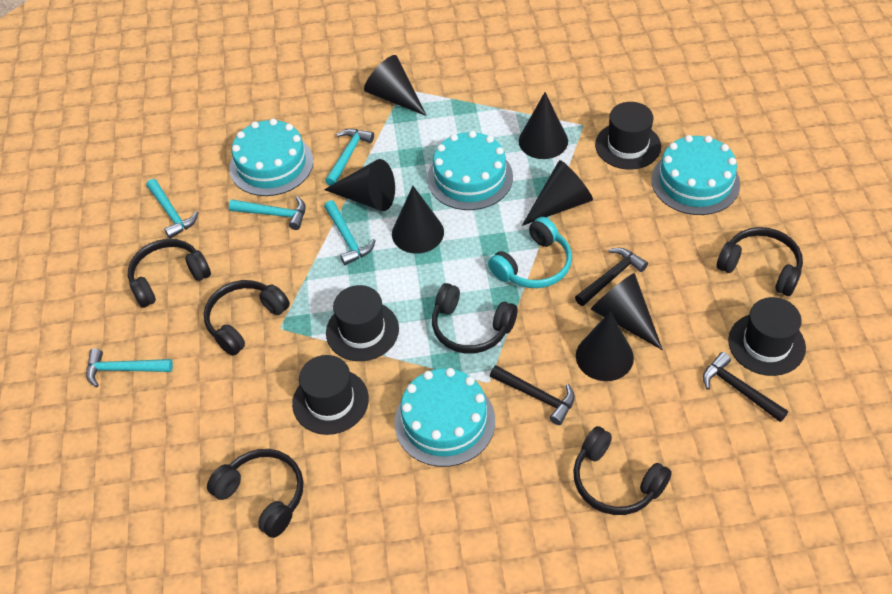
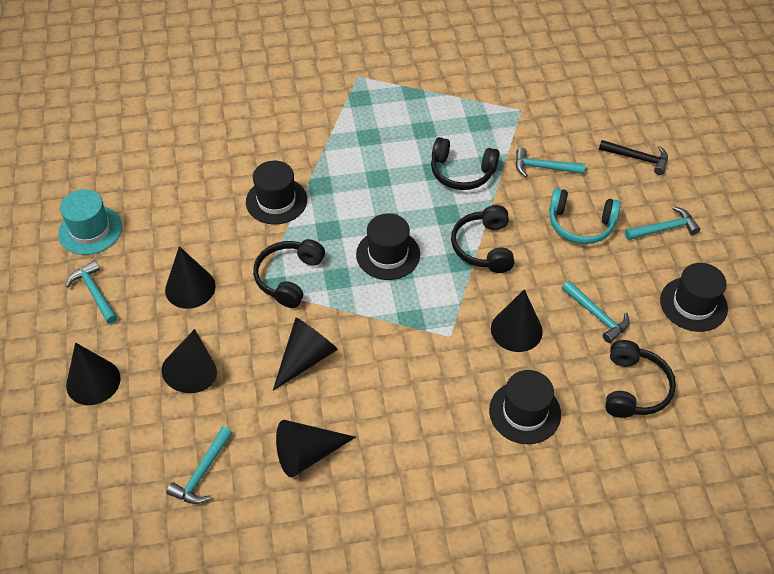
black cone: 7 -> 6
black hammer: 3 -> 1
black headphones: 6 -> 4
turquoise cake: 4 -> 0
turquoise hat: 0 -> 1

